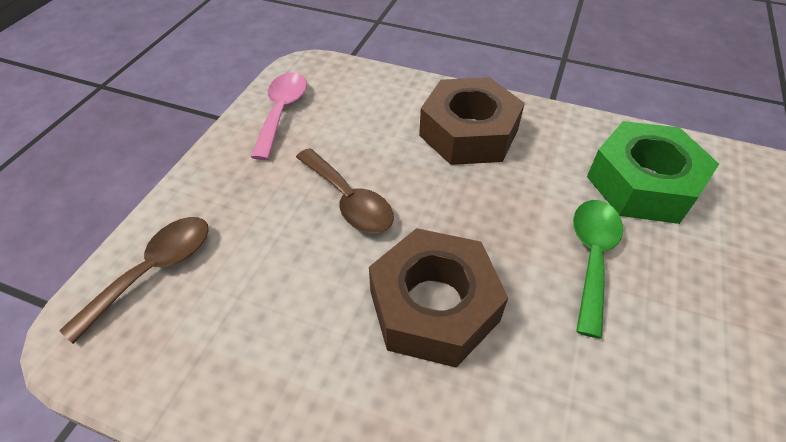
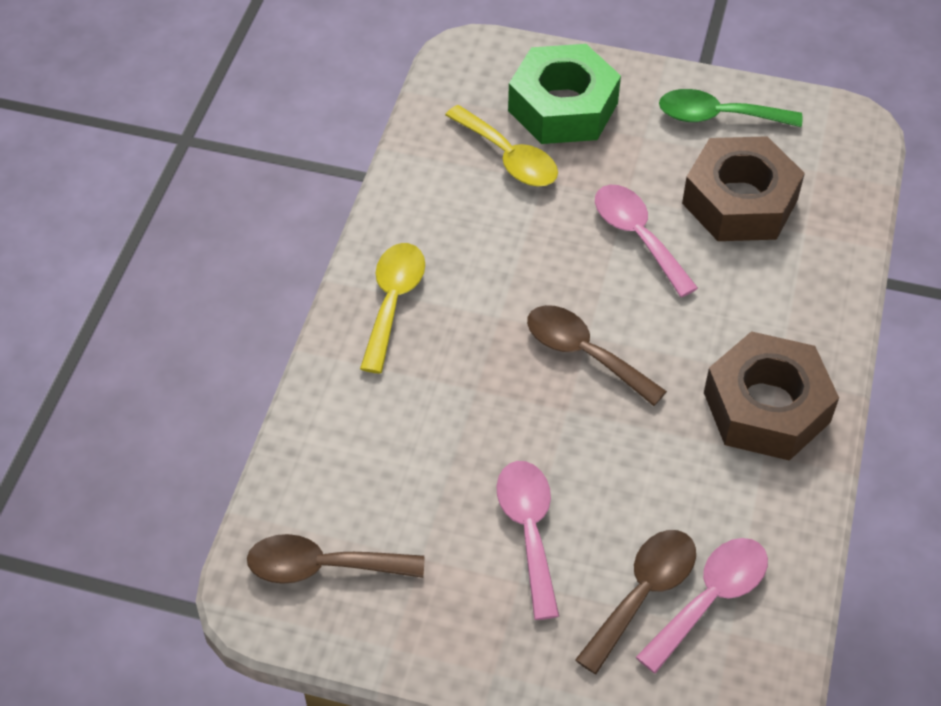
brown spoon: 2 -> 3
pink spoon: 1 -> 3
yellow spoon: 0 -> 2

